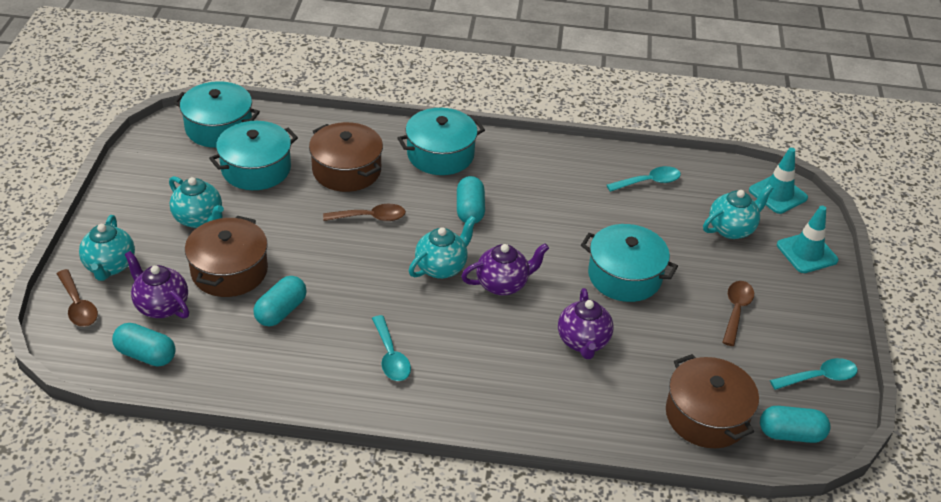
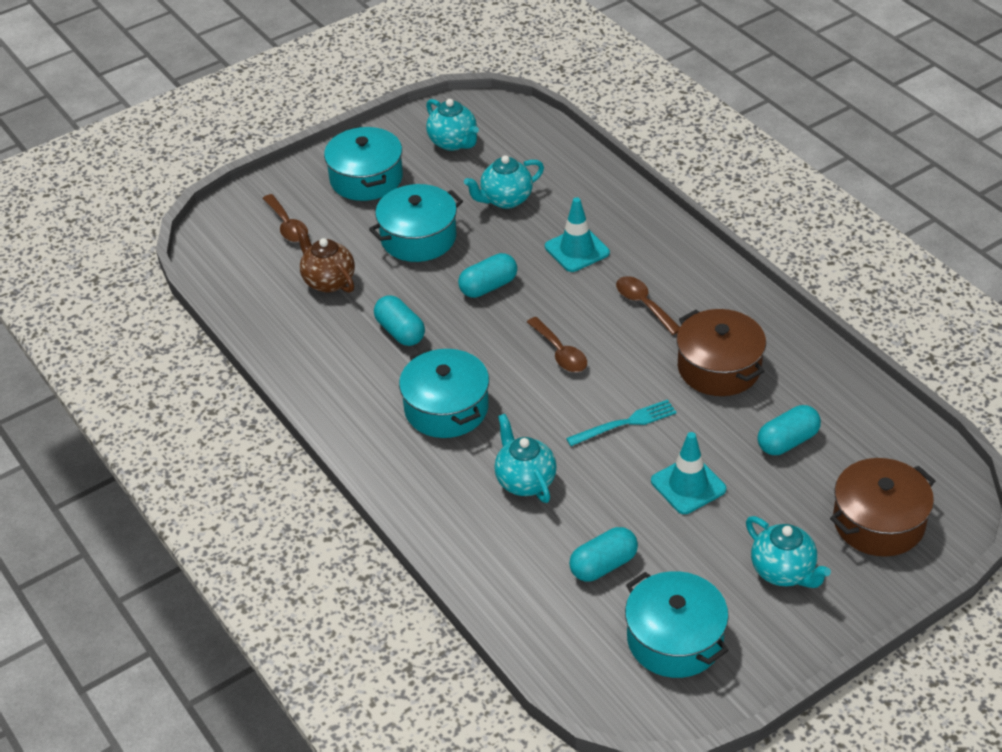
brown pot: 3 -> 2
brown teapot: 0 -> 1
purple teapot: 3 -> 0
turquoise fork: 0 -> 1
turquoise spoon: 3 -> 0

